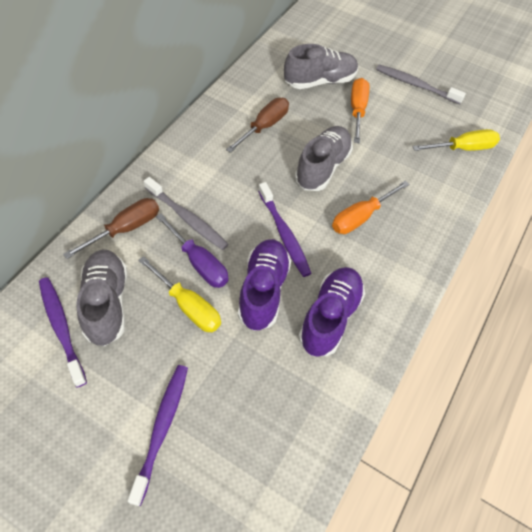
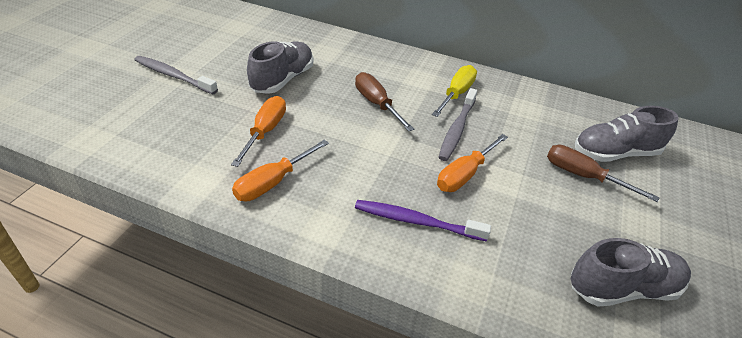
orange screwdriver: 2 -> 3
purple screwdriver: 1 -> 0
purple shoe: 2 -> 0
purple toothbrush: 3 -> 1
yellow screwdriver: 2 -> 1

